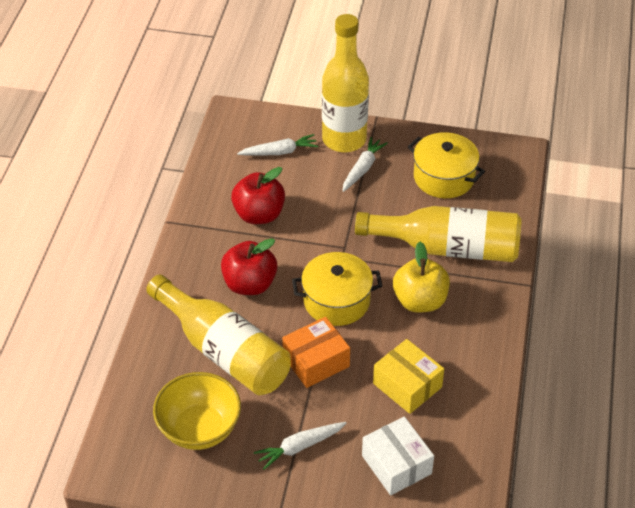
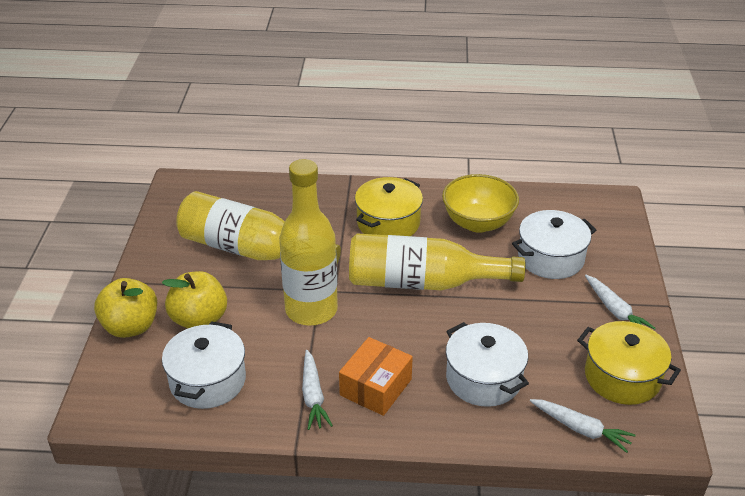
red apple: 2 -> 0
white box: 1 -> 0
white pot: 0 -> 3
yellow apple: 1 -> 2
yellow box: 1 -> 0

